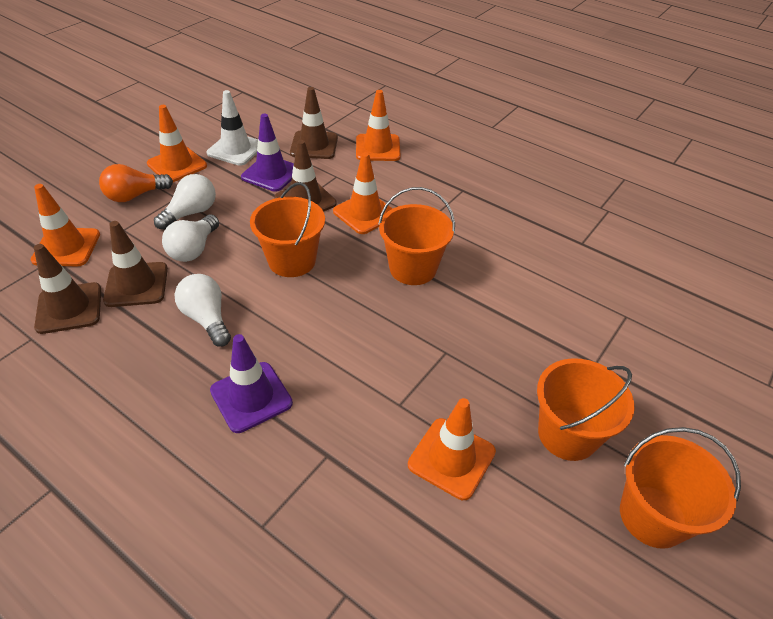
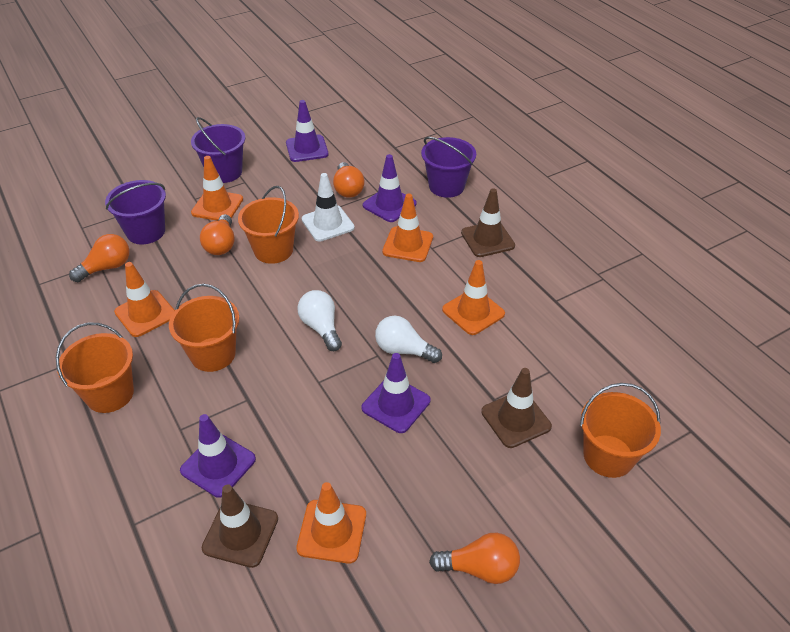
brown traffic cone: 4 -> 3
orange light bulb: 1 -> 4
purple bucket: 0 -> 3
purple traffic cone: 2 -> 4
white light bulb: 3 -> 2

